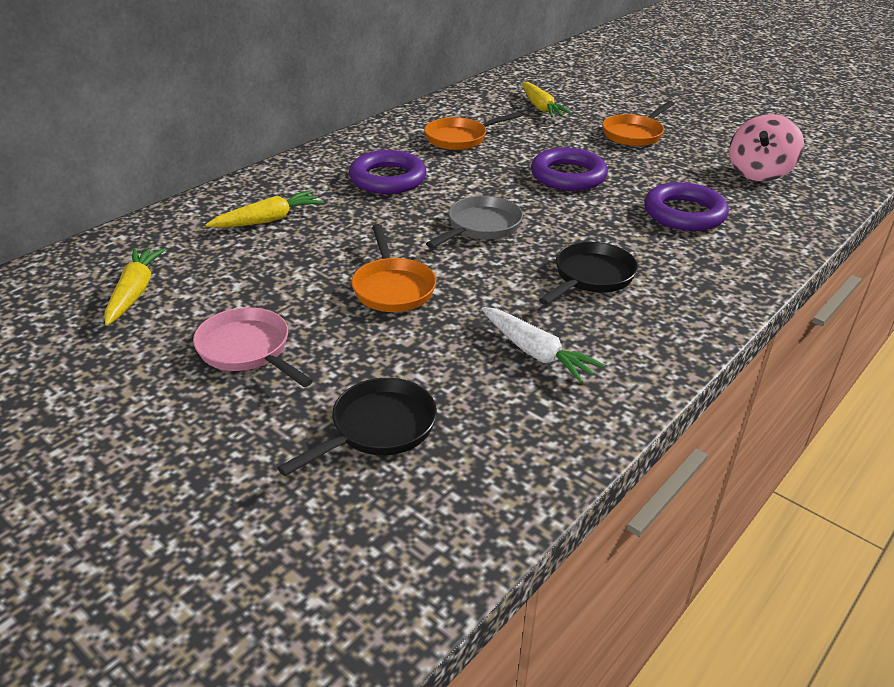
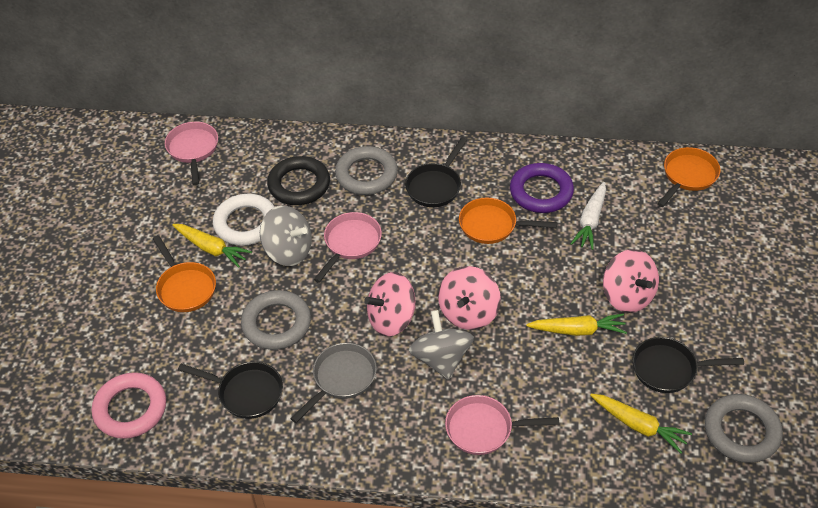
black pan: 2 -> 3
black ring: 0 -> 1
grey ring: 0 -> 3
grey spinning top: 0 -> 2
pink pan: 1 -> 3
pink ring: 0 -> 1
pink spinning top: 1 -> 3
purple ring: 3 -> 1
white ring: 0 -> 1

